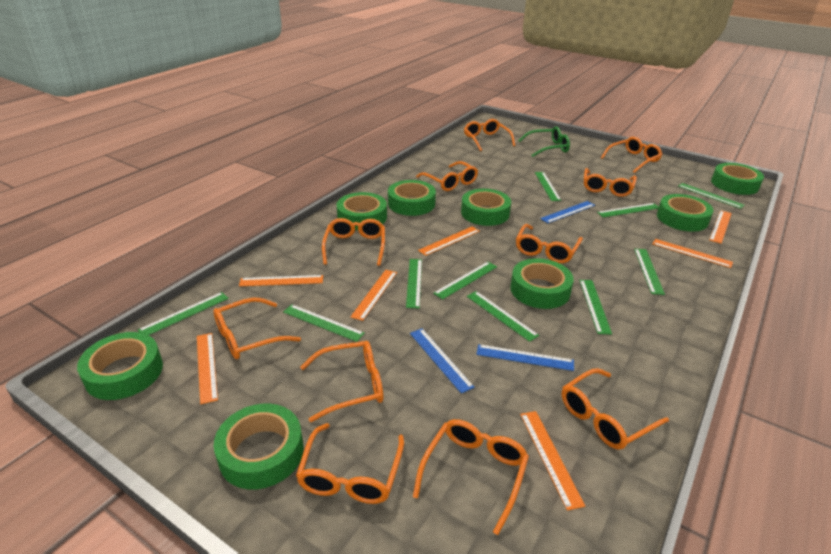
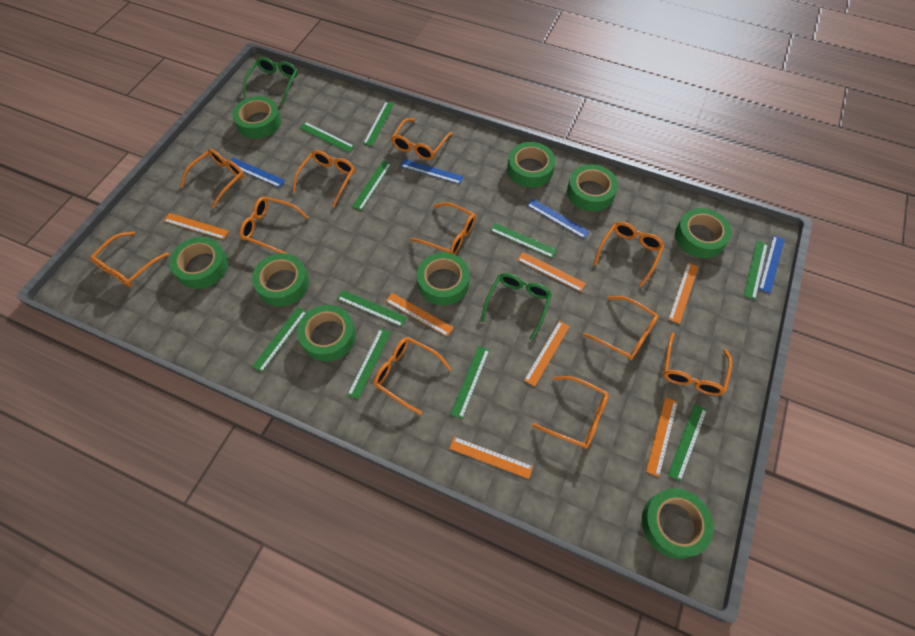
blue ruler: 3 -> 4
green glasses: 1 -> 2
green tape: 8 -> 9

